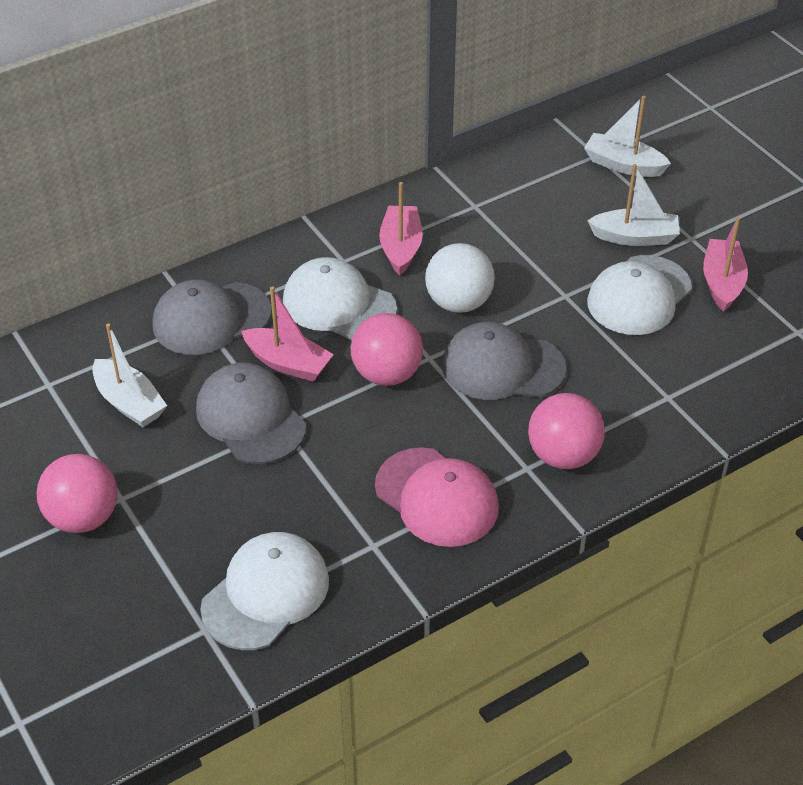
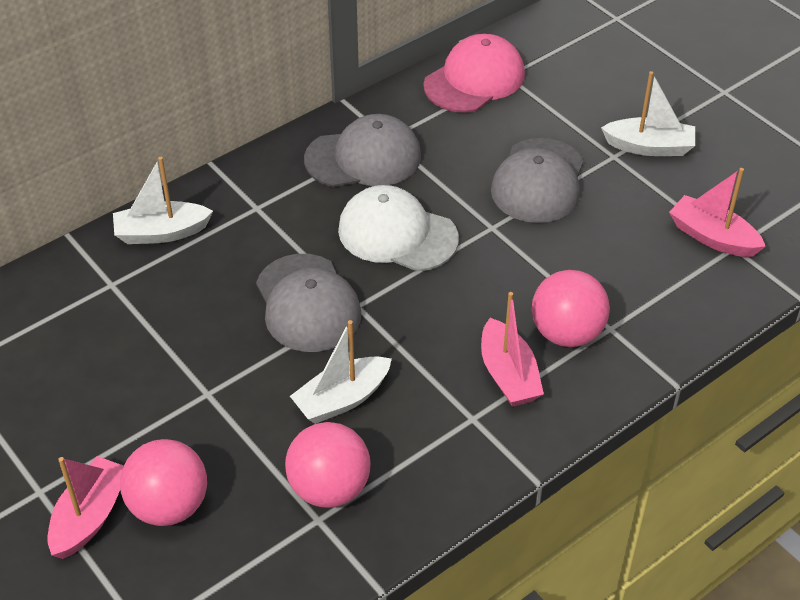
white ball: 1 -> 0
white cap: 3 -> 1

